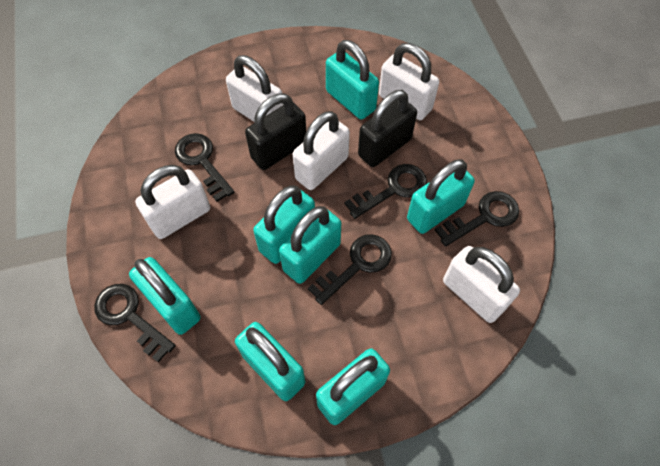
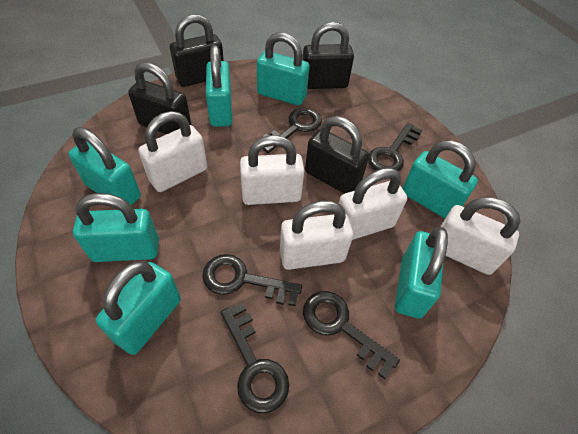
black padlock: 2 -> 4

